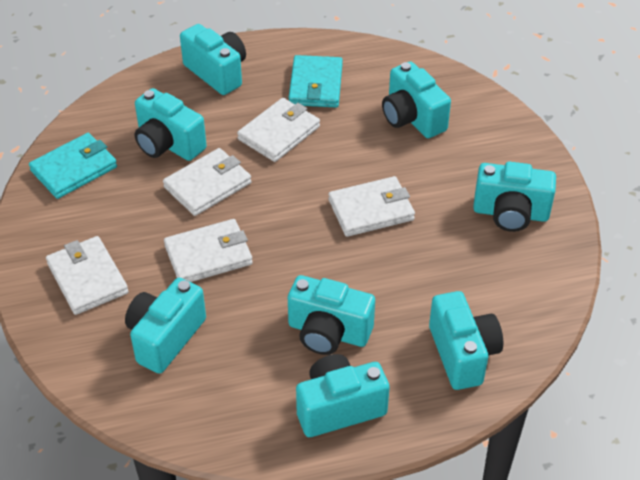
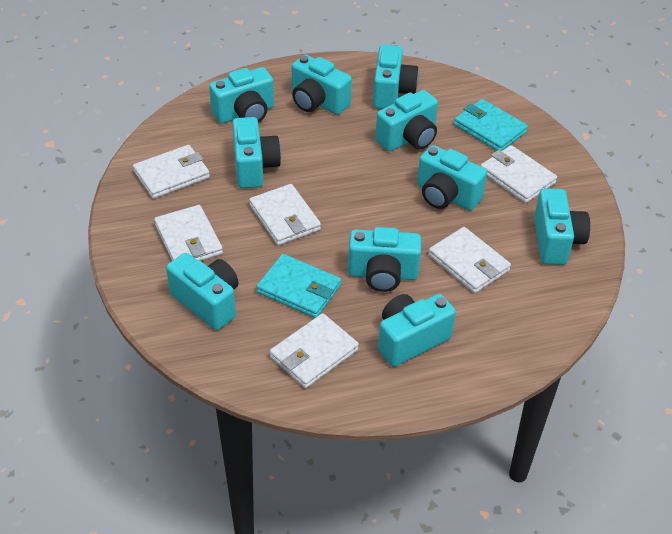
turquoise camera: 8 -> 10
white wallet: 5 -> 6

